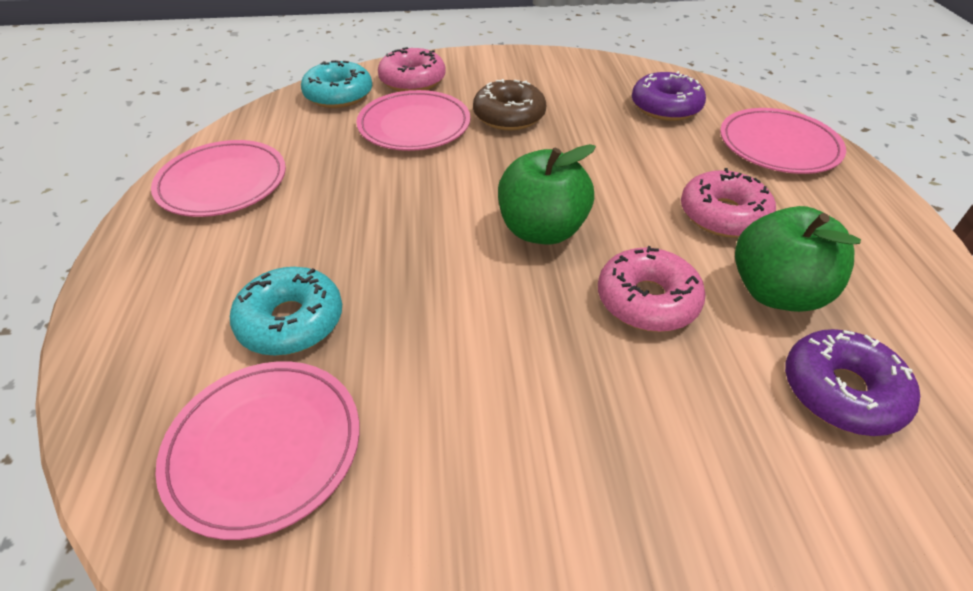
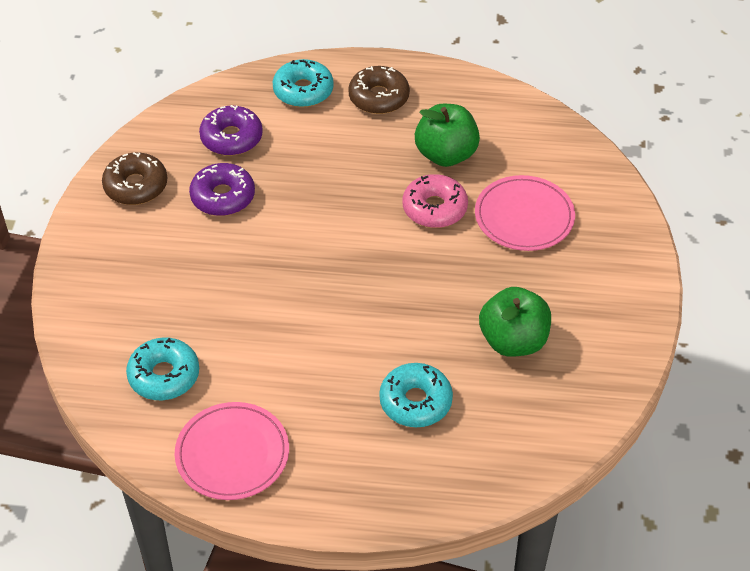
brown donut: 1 -> 2
pink donut: 3 -> 1
pink plate: 4 -> 2
turquoise donut: 2 -> 3

